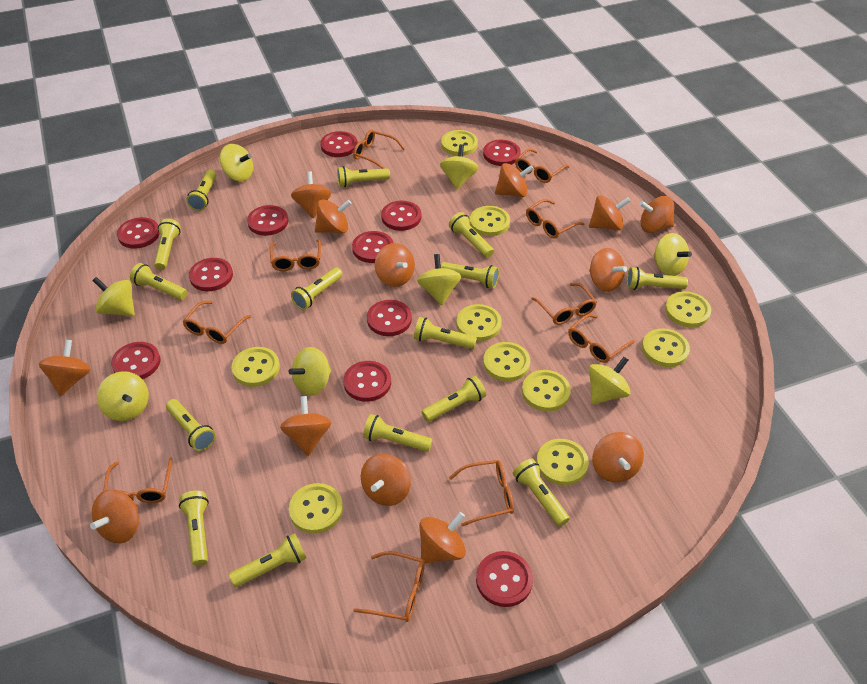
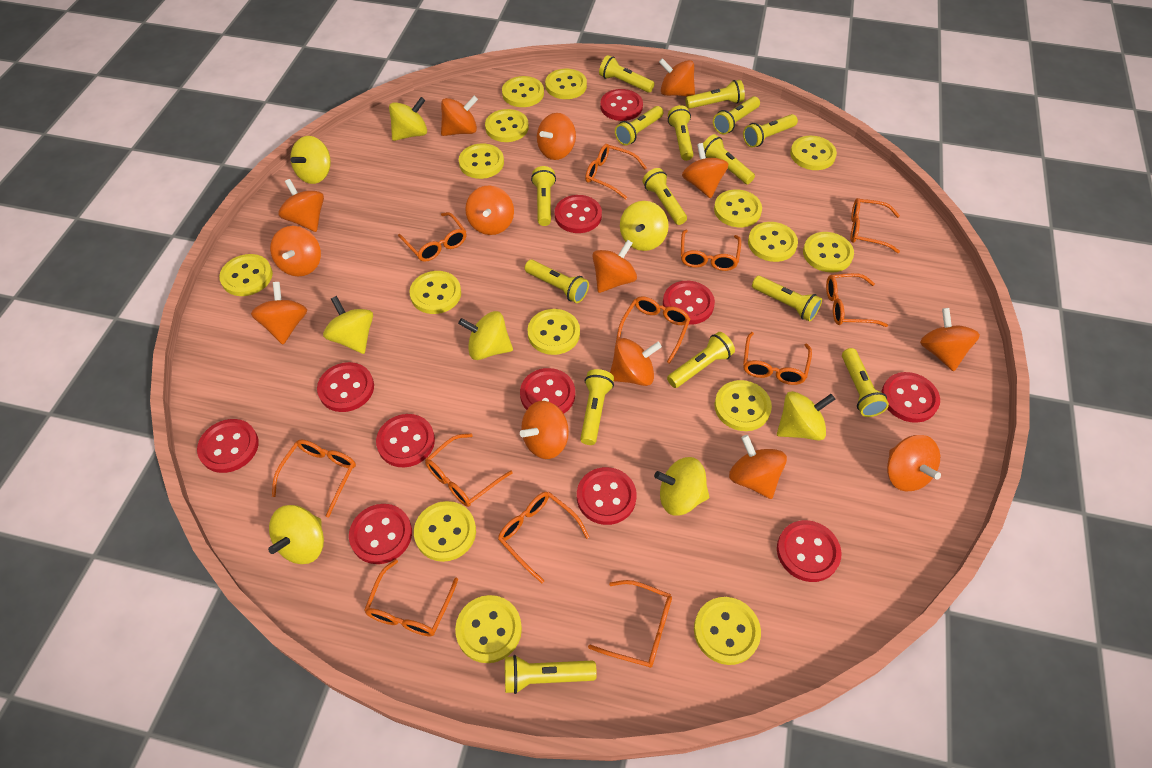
orange glasses: 10 -> 12
orange spinning top: 13 -> 14
yellow button: 10 -> 15

